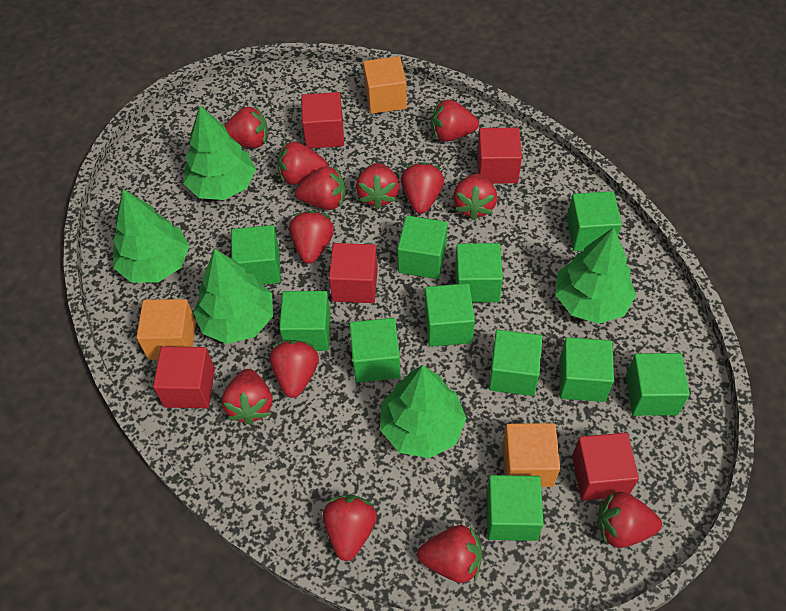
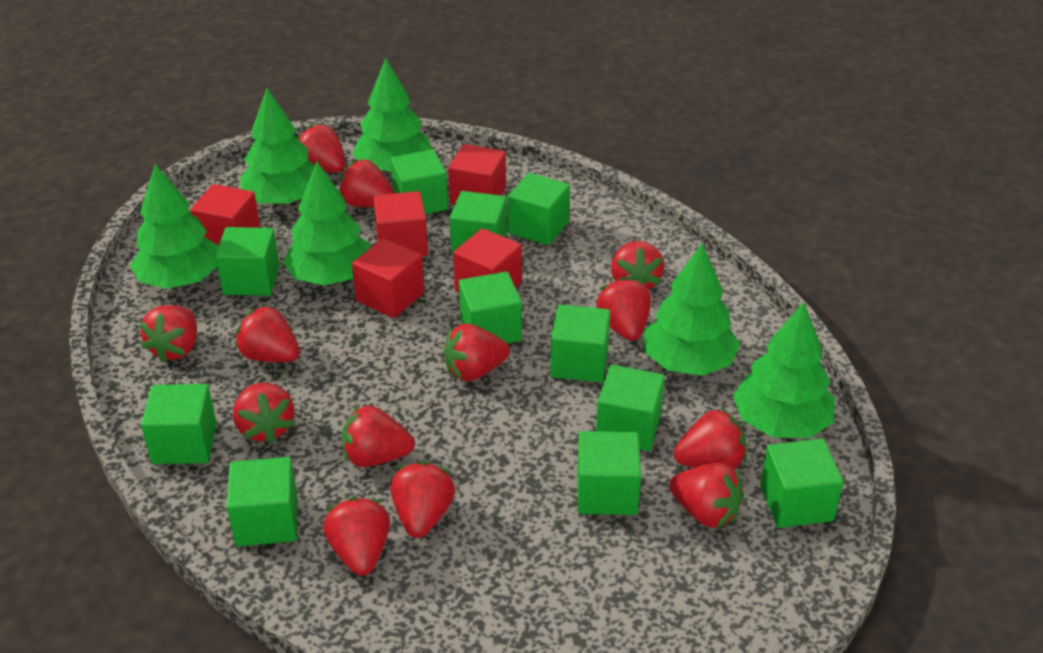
green tree: 5 -> 6
orange cube: 3 -> 0

